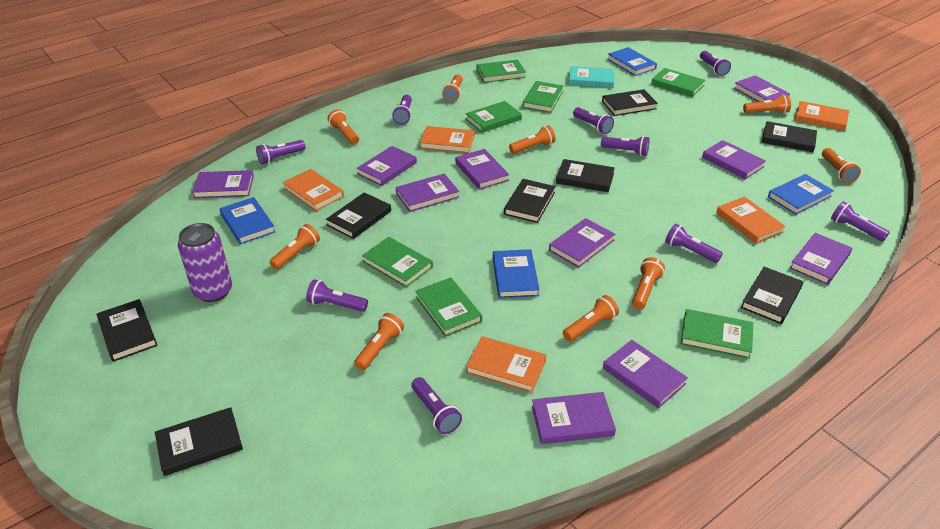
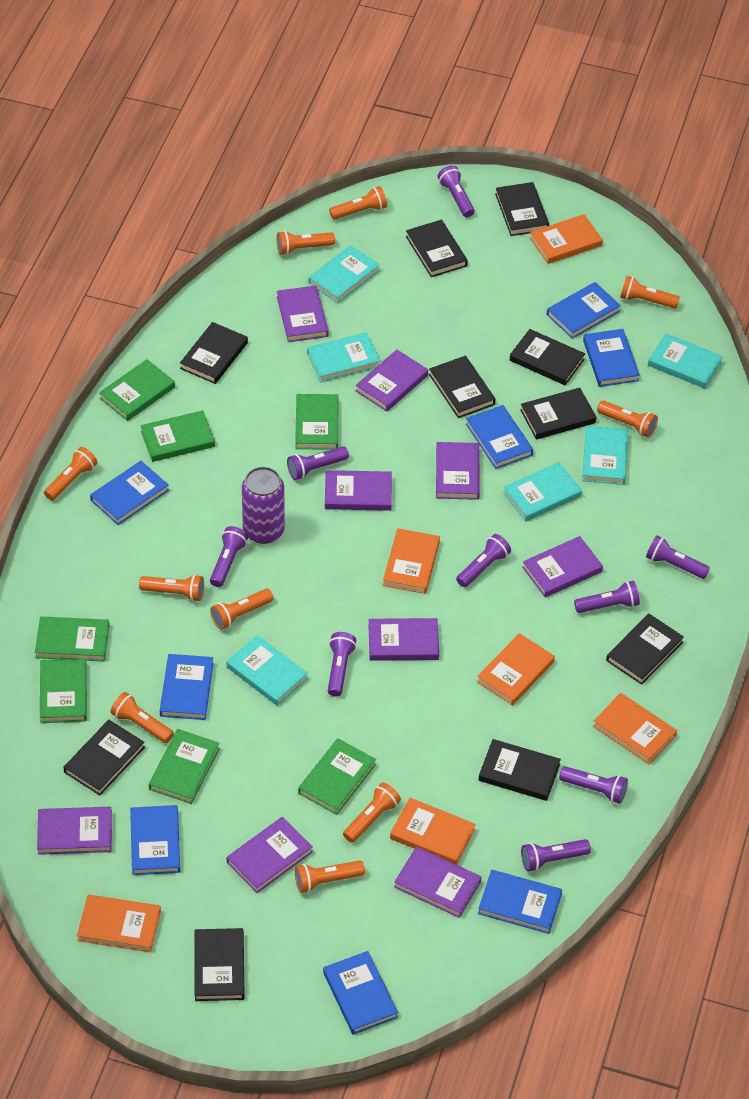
black book: 8 -> 10
blue book: 4 -> 8
orange book: 5 -> 6
orange flashlight: 9 -> 10
purple book: 10 -> 9
turquoise book: 1 -> 6

